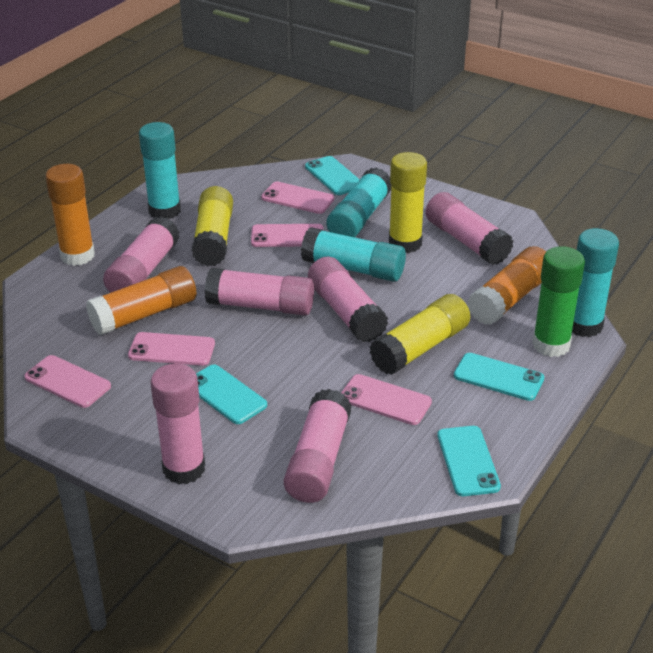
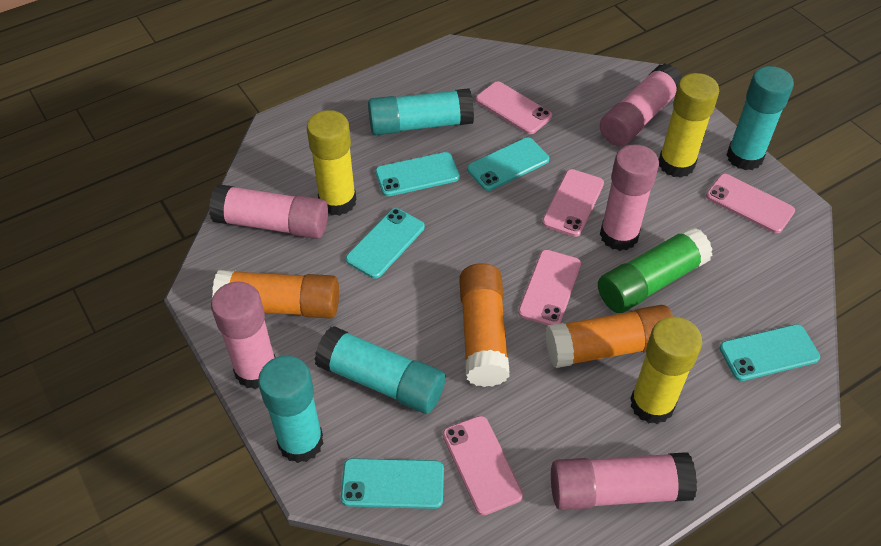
pink glue stick: 6 -> 5
turquoise phone: 4 -> 5

